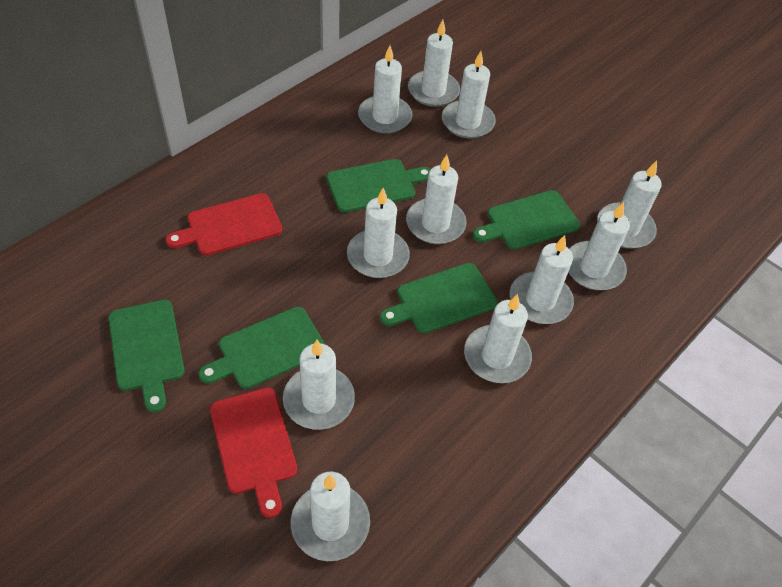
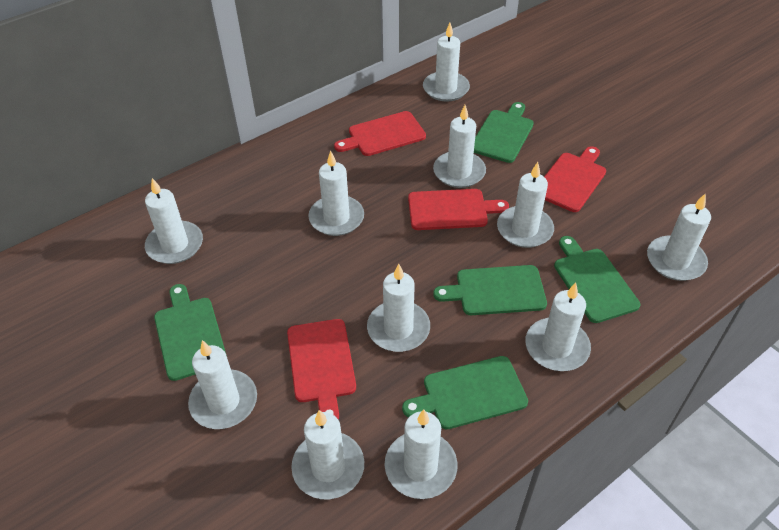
red cutting board: 2 -> 4

